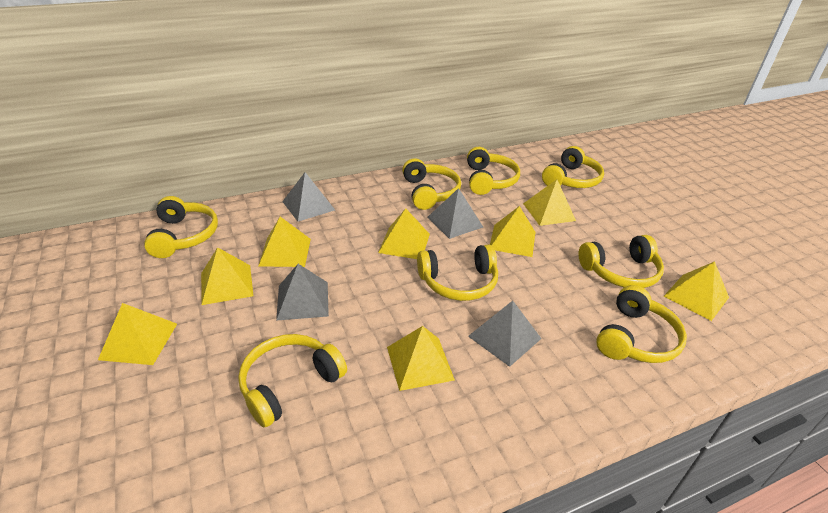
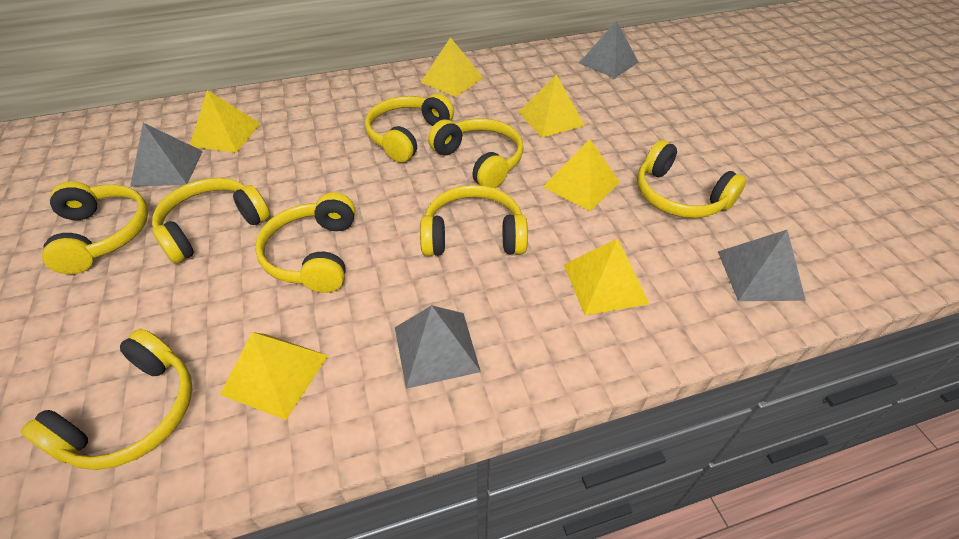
yellow pyramid: 8 -> 6

